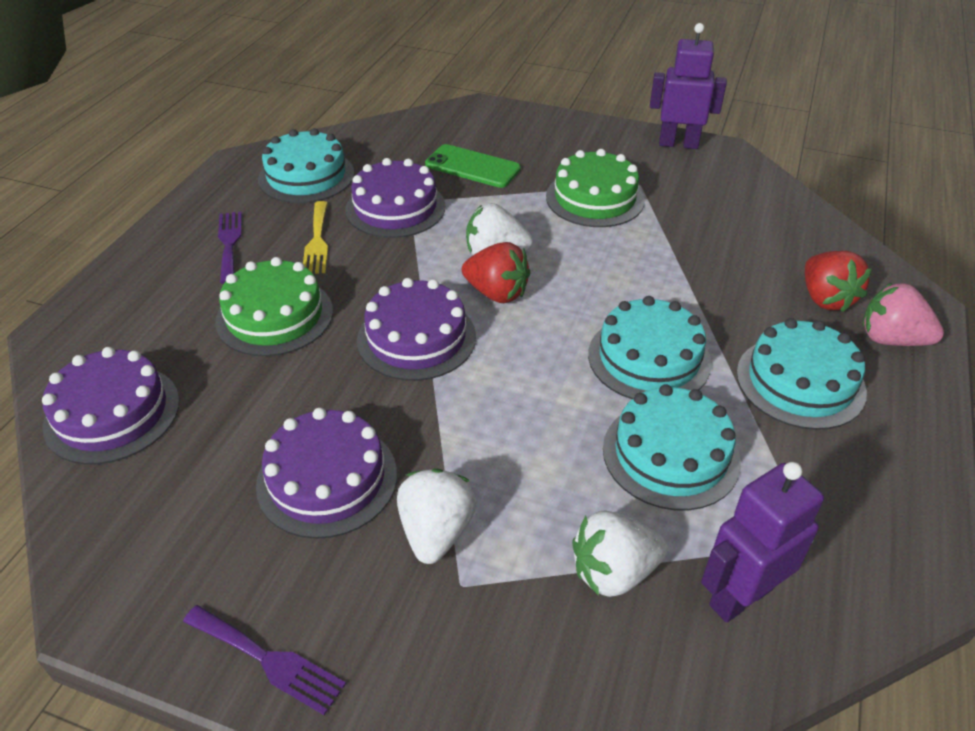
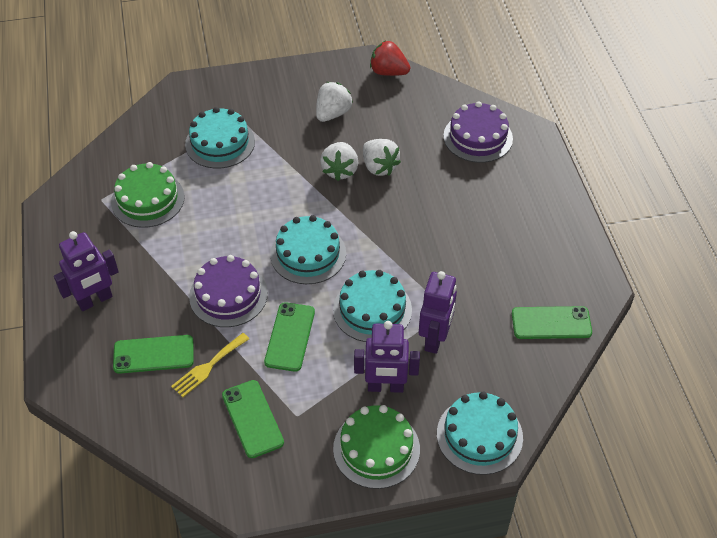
green phone: 1 -> 4
pink strawberry: 1 -> 0
purple cake: 4 -> 2
purple fork: 2 -> 0
purple robot: 2 -> 3
red strawberry: 2 -> 1

